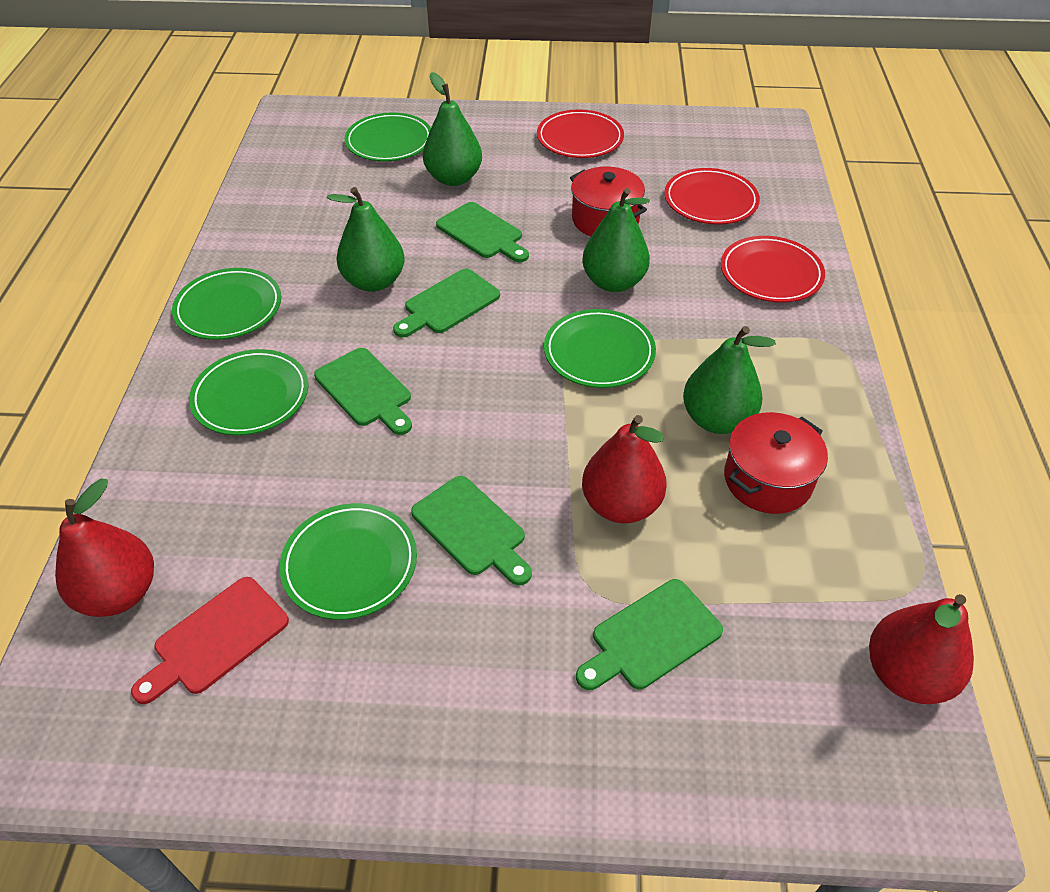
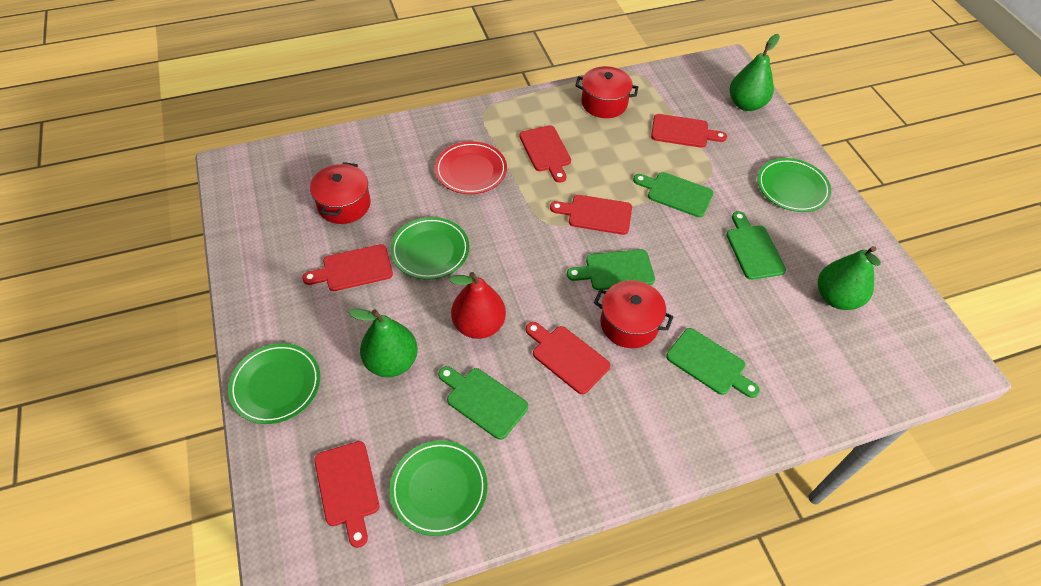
green pear: 4 -> 3
green plate: 5 -> 4
red cutting board: 1 -> 6
red pear: 3 -> 1
red plate: 3 -> 1
red pot: 2 -> 3

